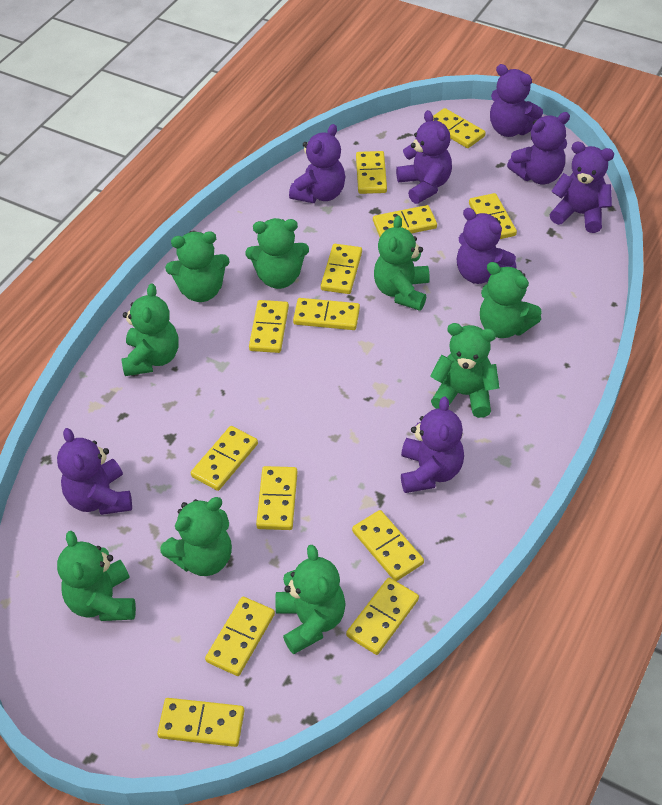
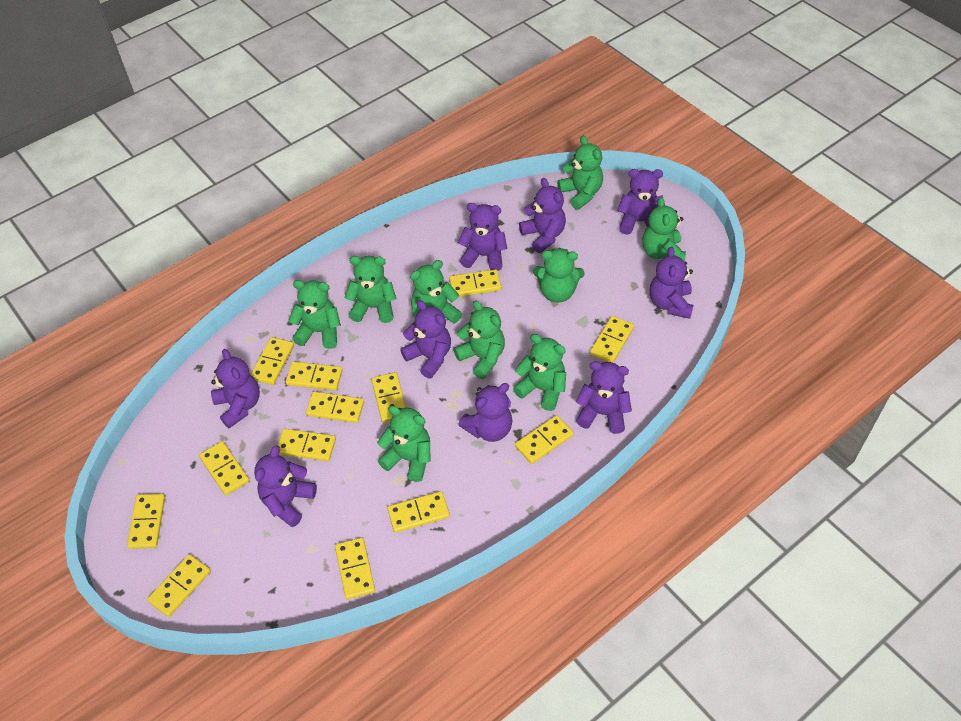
purple teddy bear: 8 -> 9

